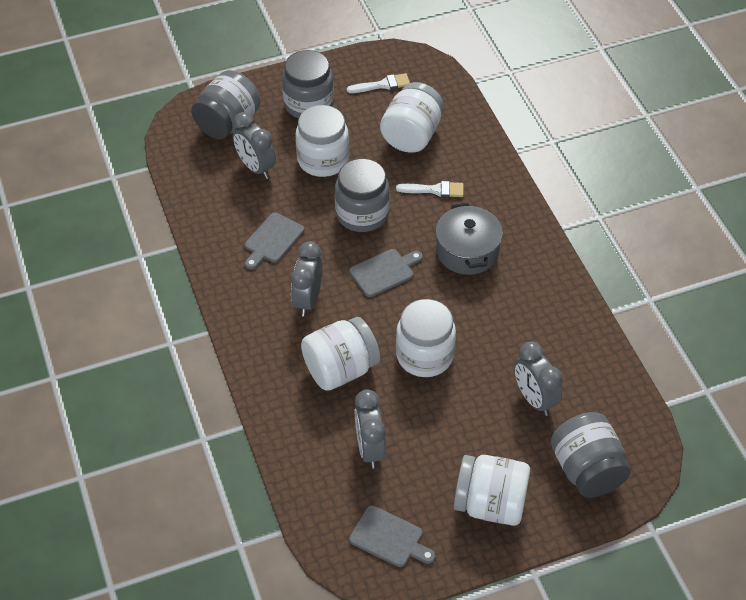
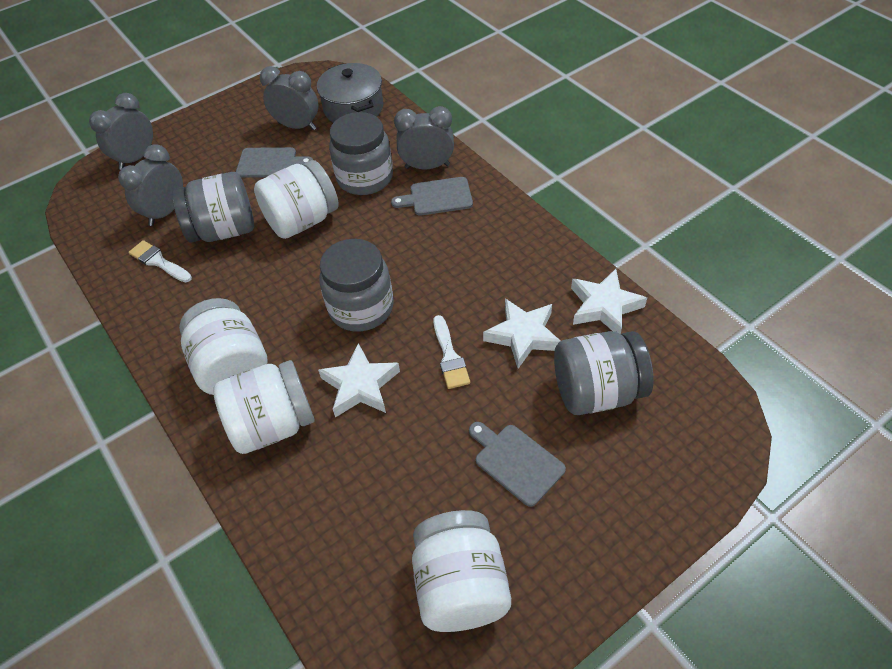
white jar: 5 -> 4
white star: 0 -> 3

